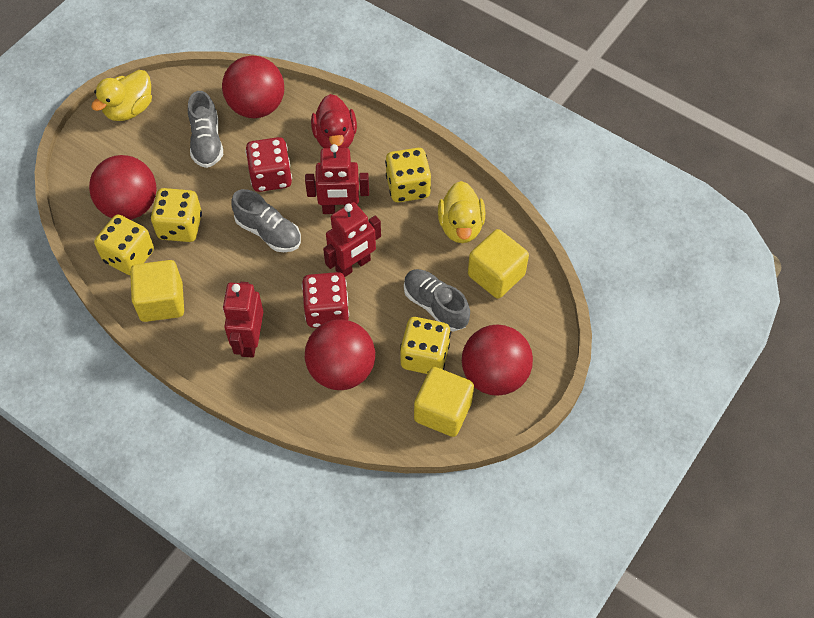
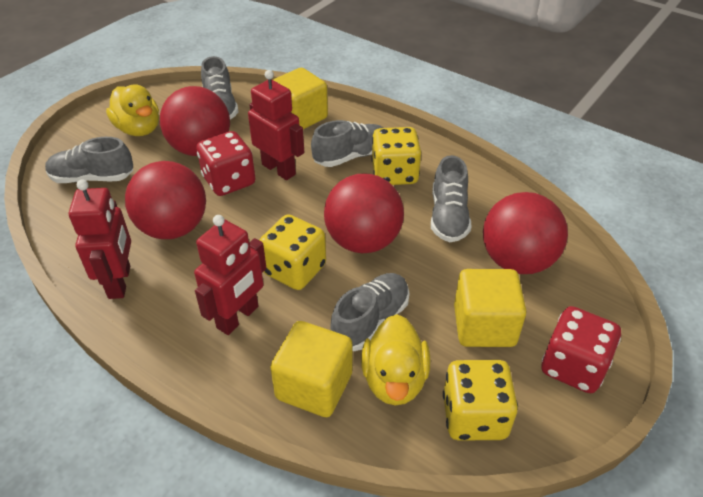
grey shoe: 3 -> 5
red duck: 1 -> 0
yellow dice: 4 -> 3

